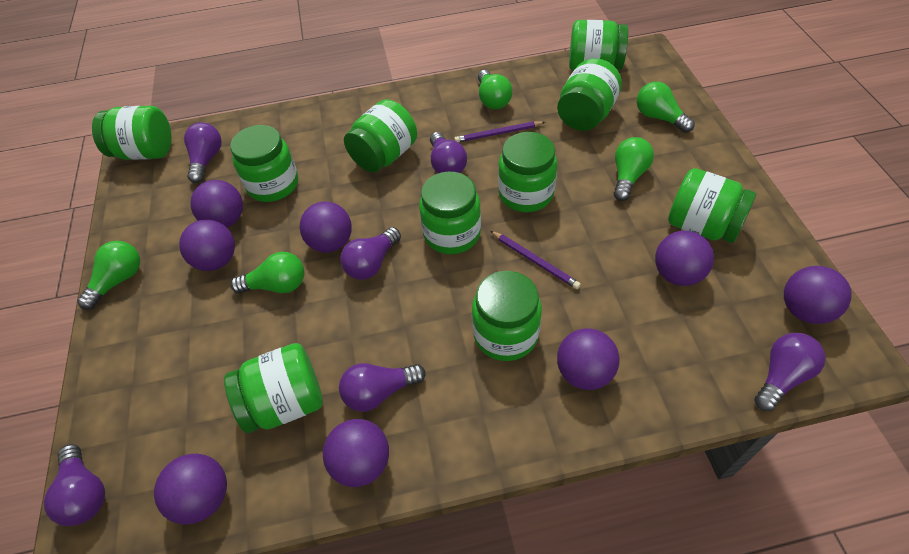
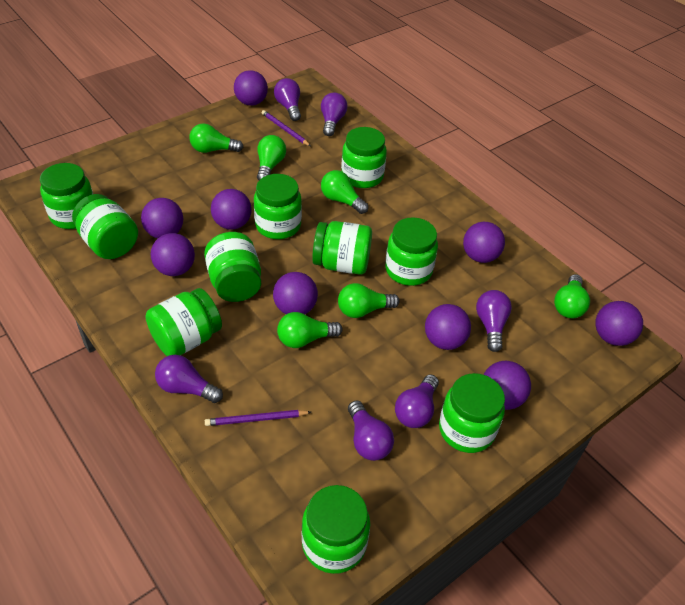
green light bulb: 5 -> 6
purple ball: 8 -> 9

